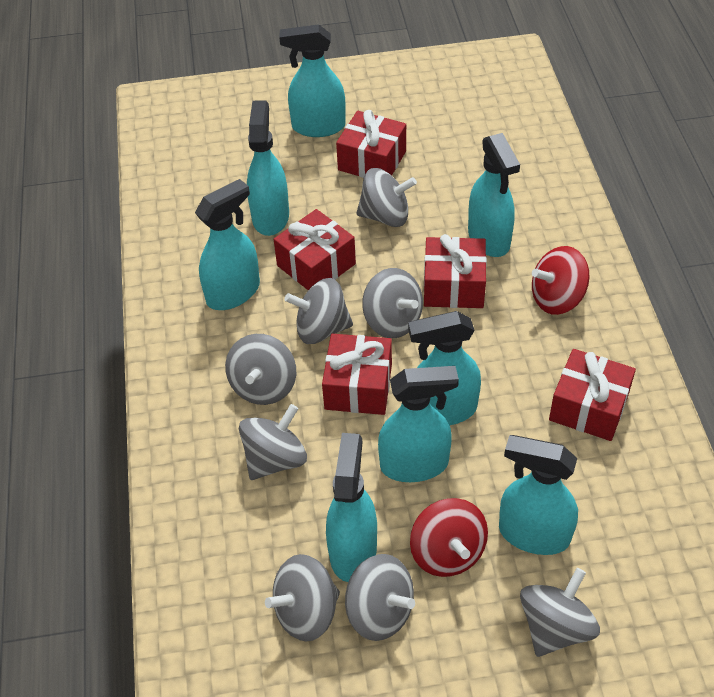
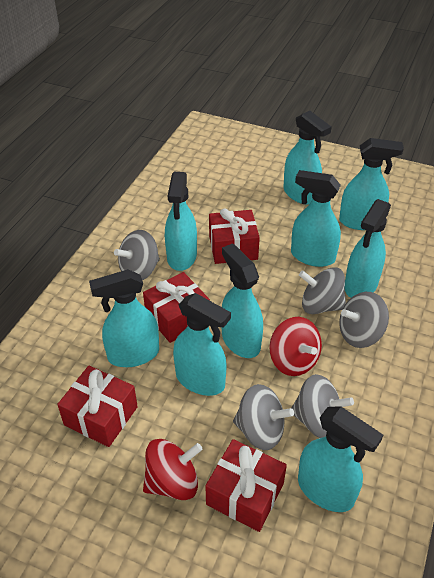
grey spinning top: 8 -> 5
red gift: 5 -> 4
turquoise spray bottle: 8 -> 9

